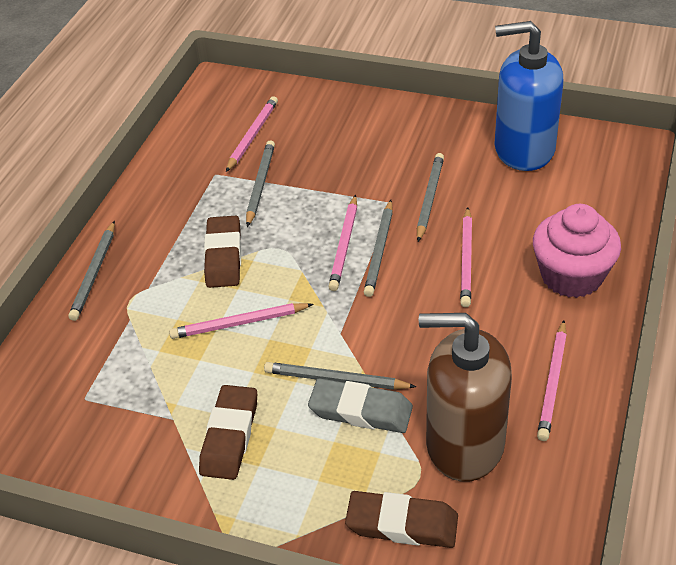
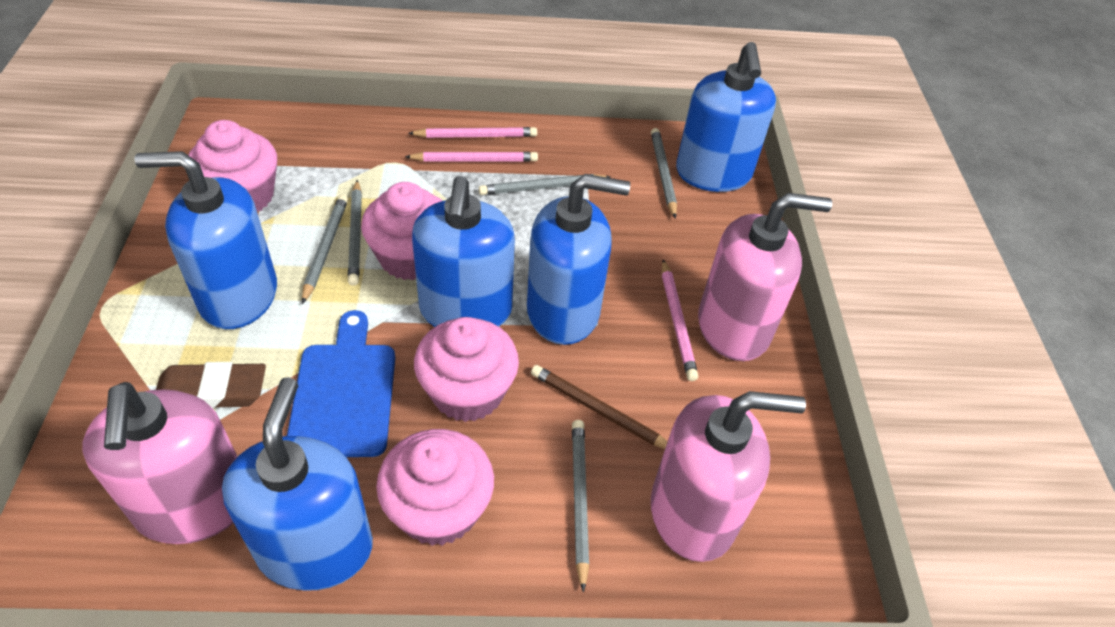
blue cutting board: 0 -> 1
blue soap dispenser: 1 -> 5
brown eraser: 3 -> 1
brown pencil: 0 -> 1
brown soap dispenser: 1 -> 0
grey eraser: 1 -> 0
pink cupcake: 1 -> 4
pink pencil: 5 -> 3
pink soap dispenser: 0 -> 3

